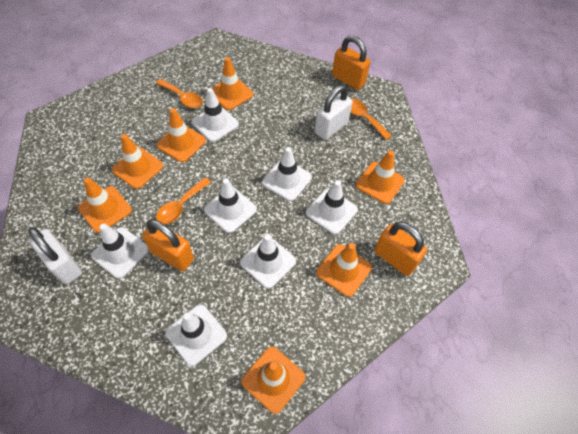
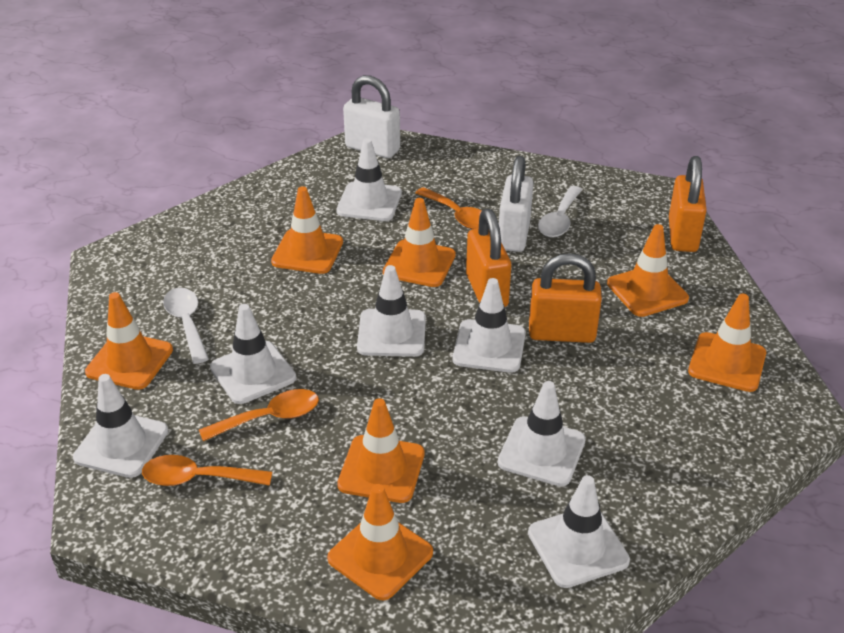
white spoon: 0 -> 2

